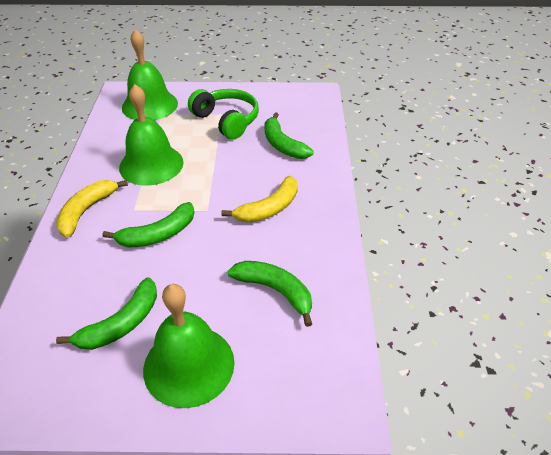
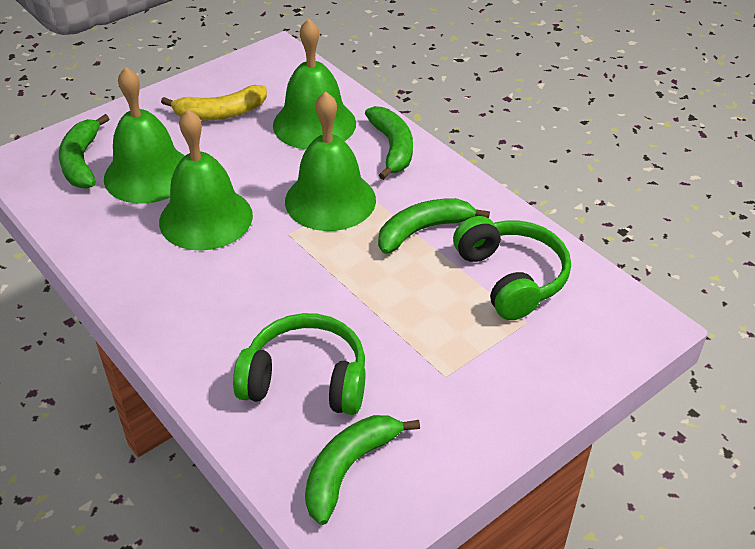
green bell: 3 -> 4
green headphones: 1 -> 2
yellow banana: 2 -> 1

